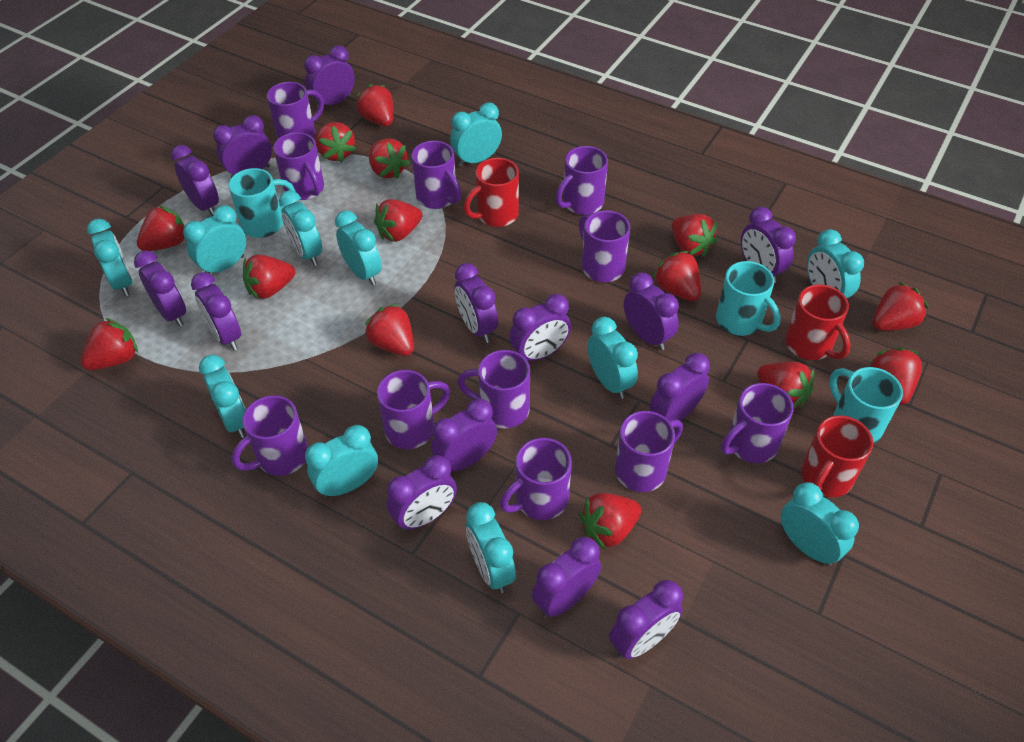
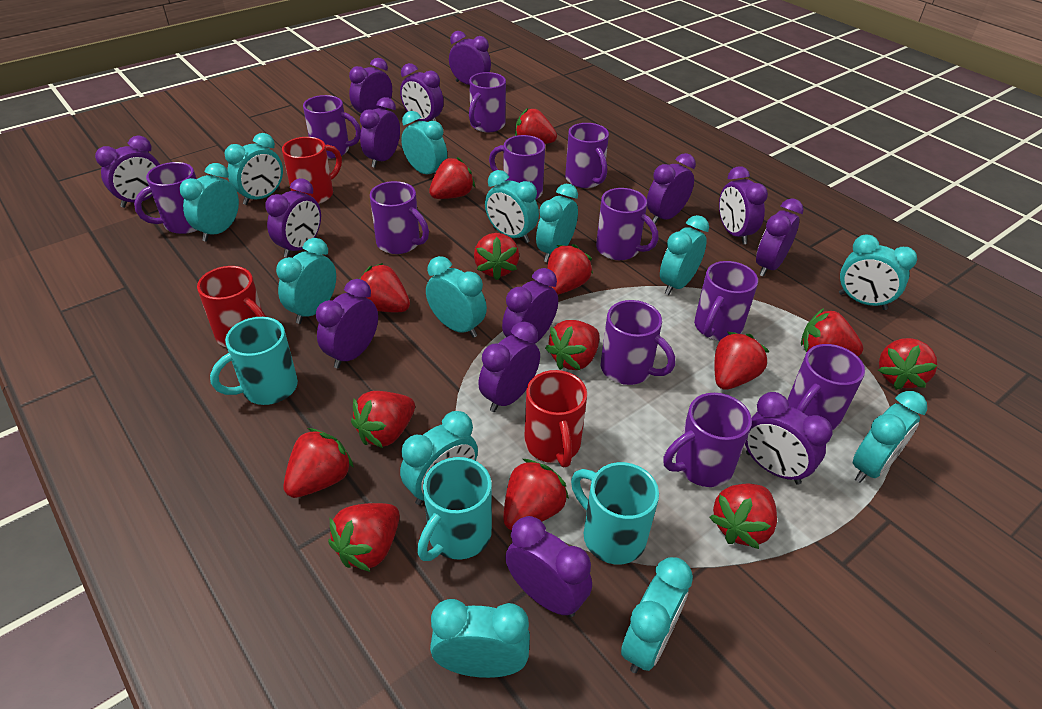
turquoise clock: 11 -> 13

